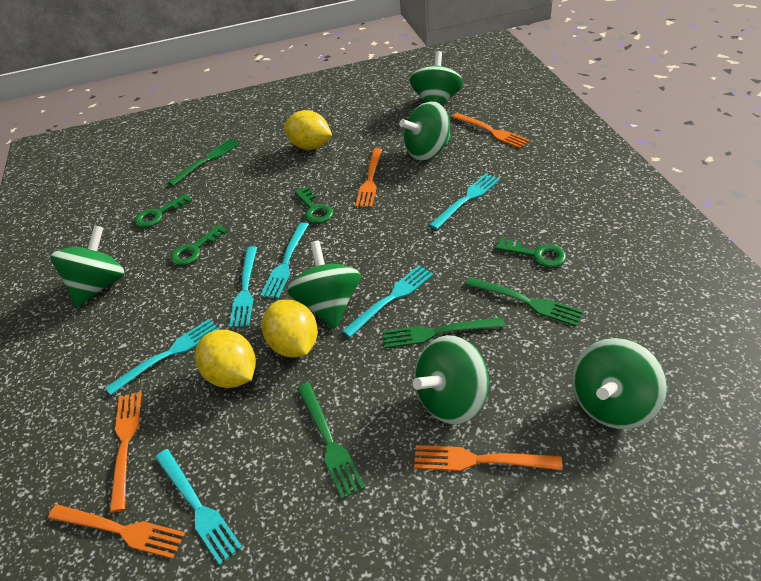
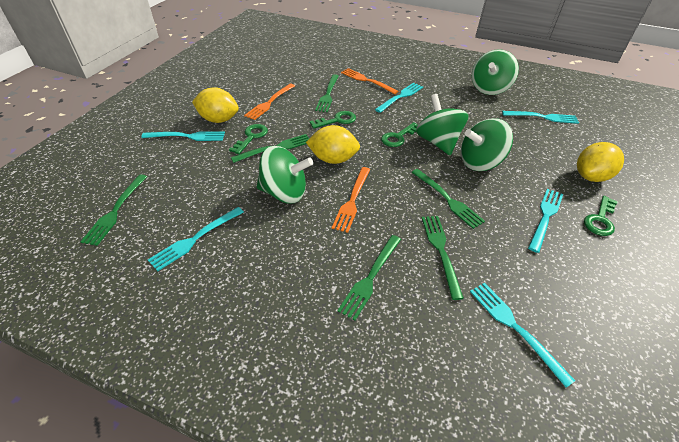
green fork: 4 -> 6
green spinning top: 6 -> 4
orange fork: 5 -> 3

